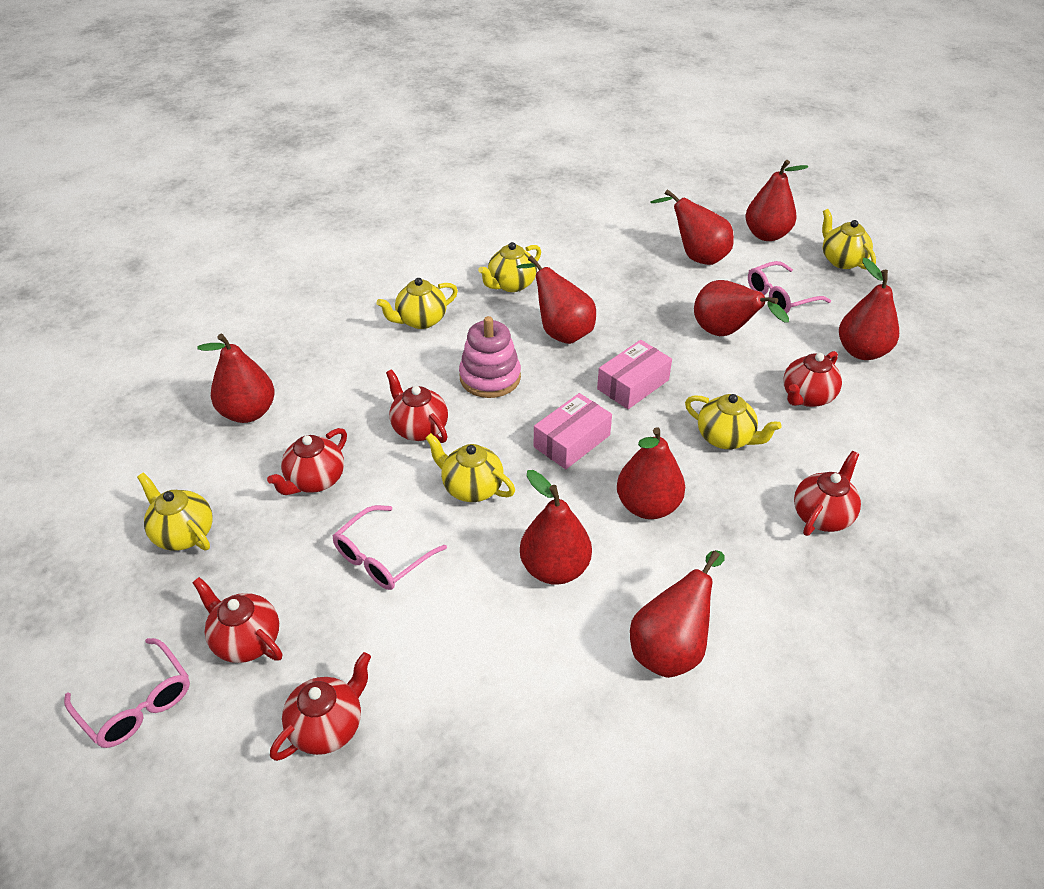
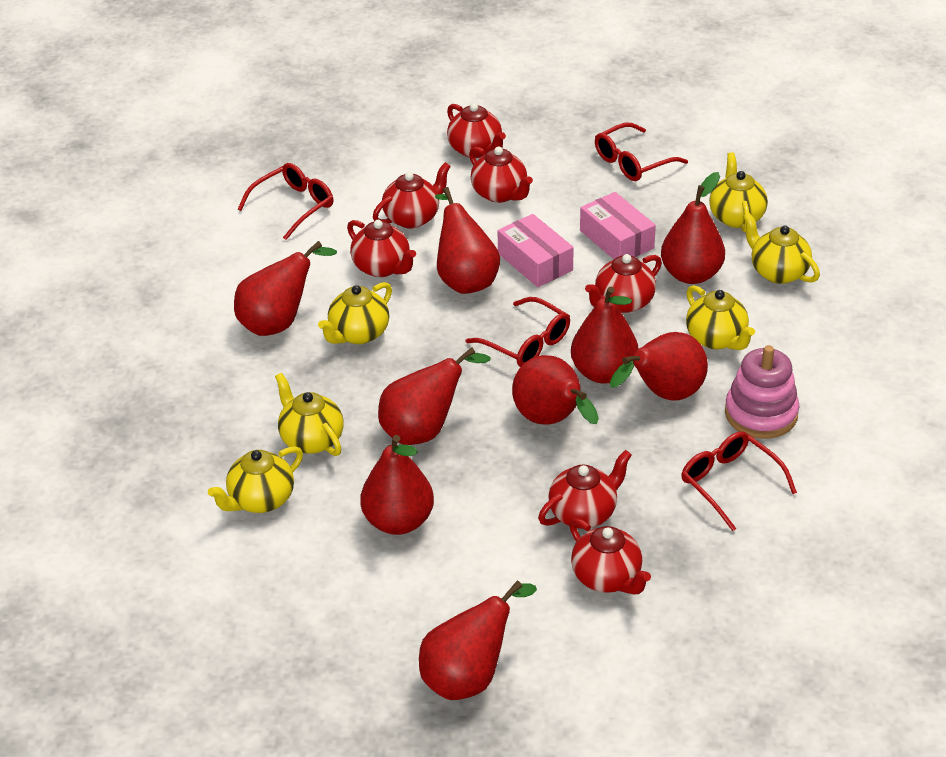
pink glasses: 3 -> 0
red glasses: 0 -> 4
red teapot: 6 -> 7

